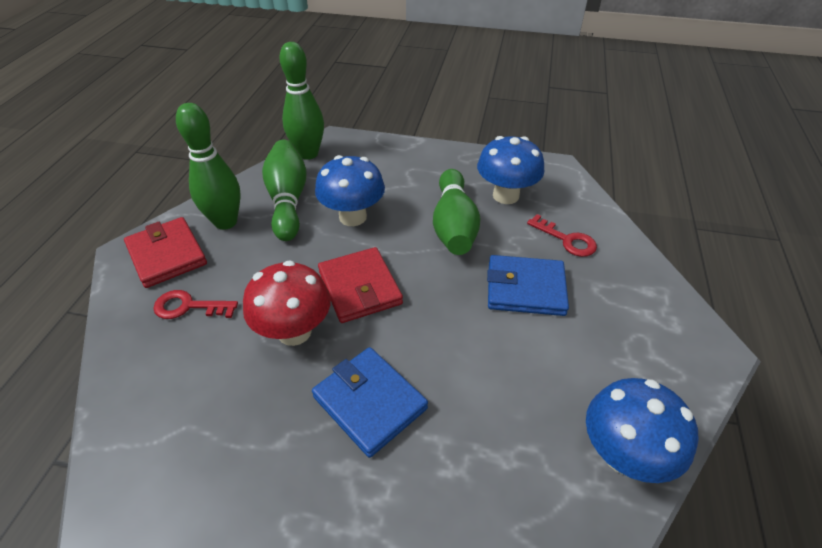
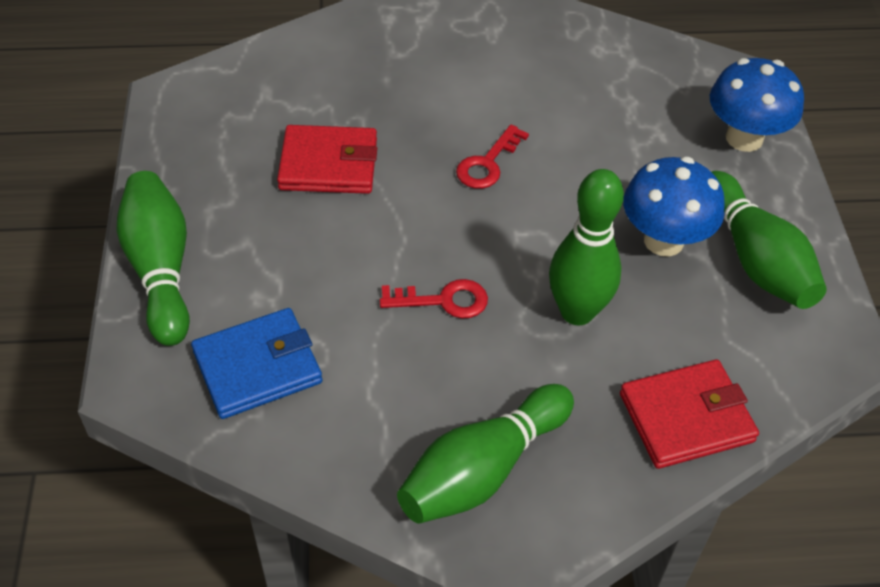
blue mushroom: 3 -> 2
blue wallet: 2 -> 1
red mushroom: 1 -> 0

